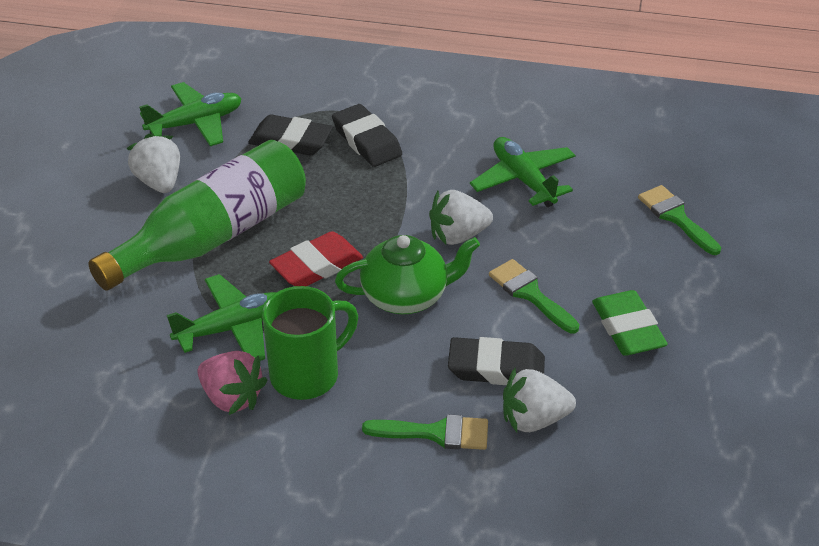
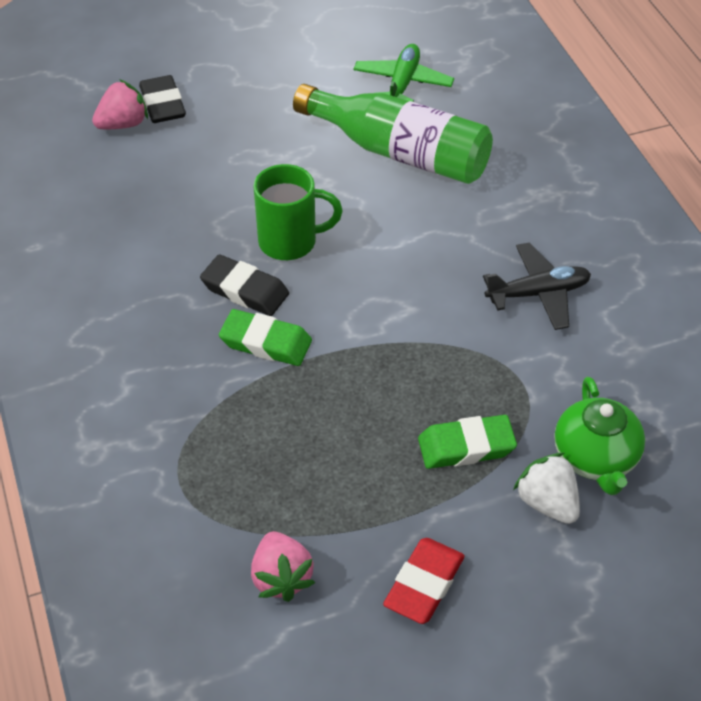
black eraser: 3 -> 2
black plane: 0 -> 1
green brush: 3 -> 0
green eraser: 1 -> 2
green plane: 3 -> 1
pink strawberry: 1 -> 2
white strawberry: 3 -> 1

